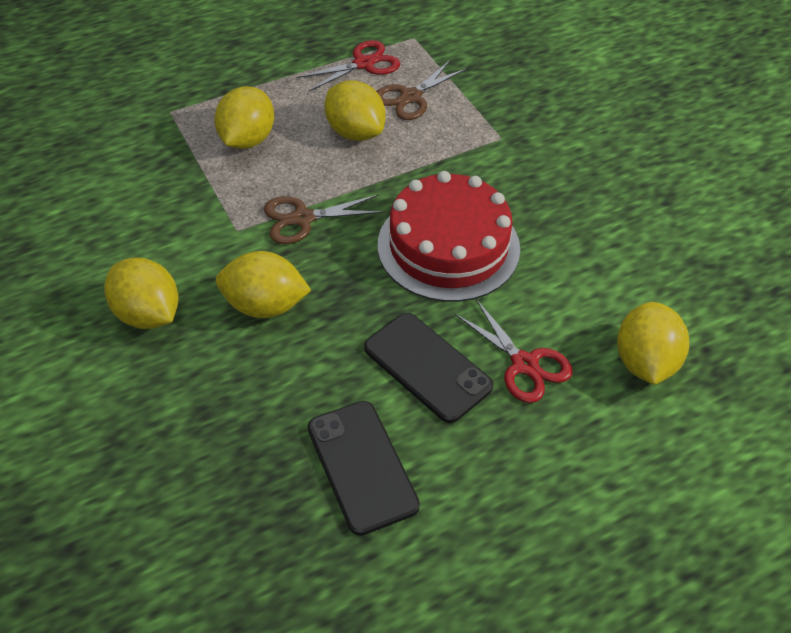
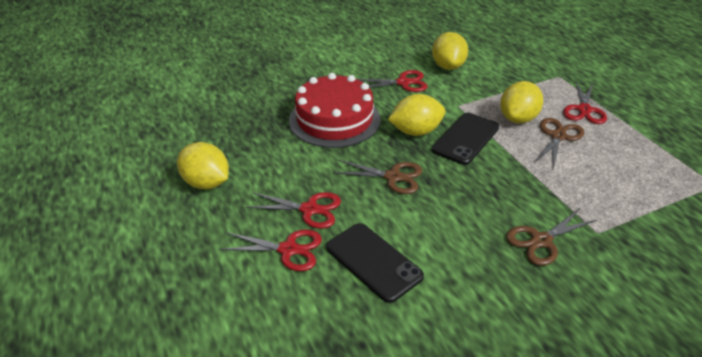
brown scissors: 2 -> 3
red scissors: 2 -> 4
yellow lemon: 5 -> 4

